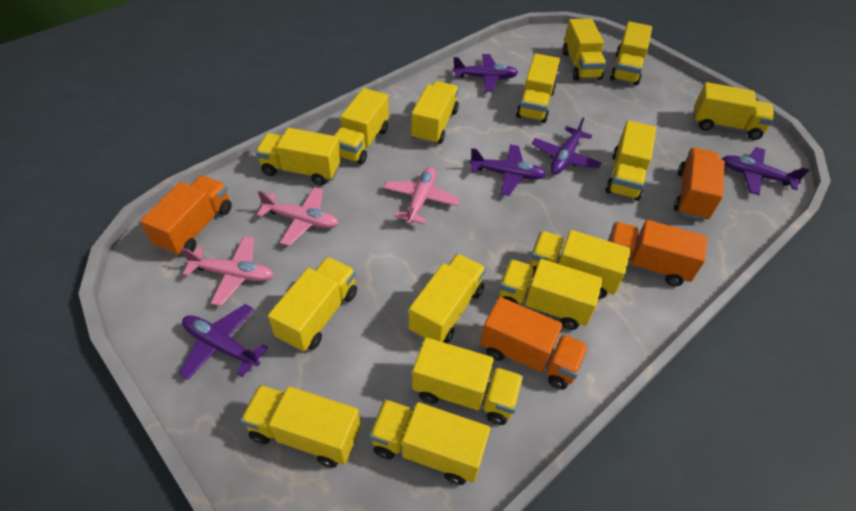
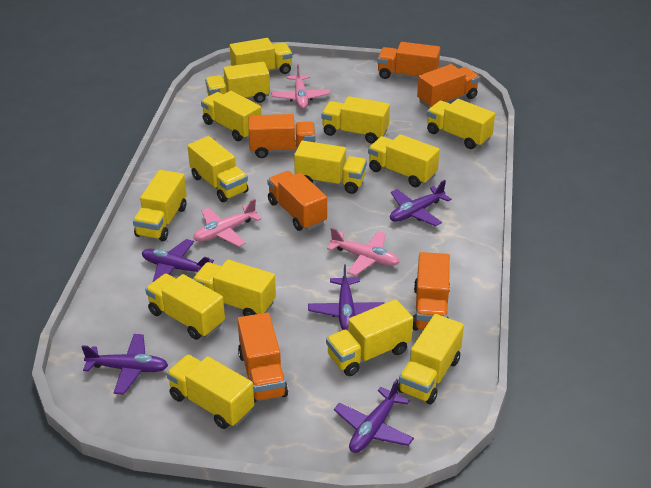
orange truck: 4 -> 6
yellow truck: 15 -> 14

